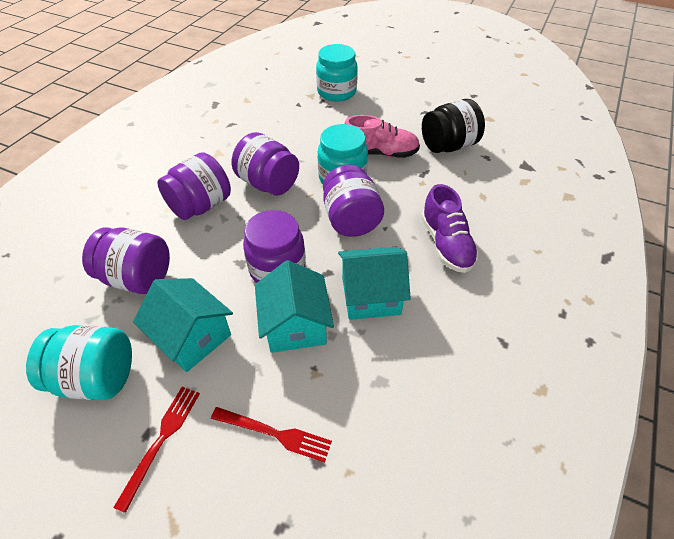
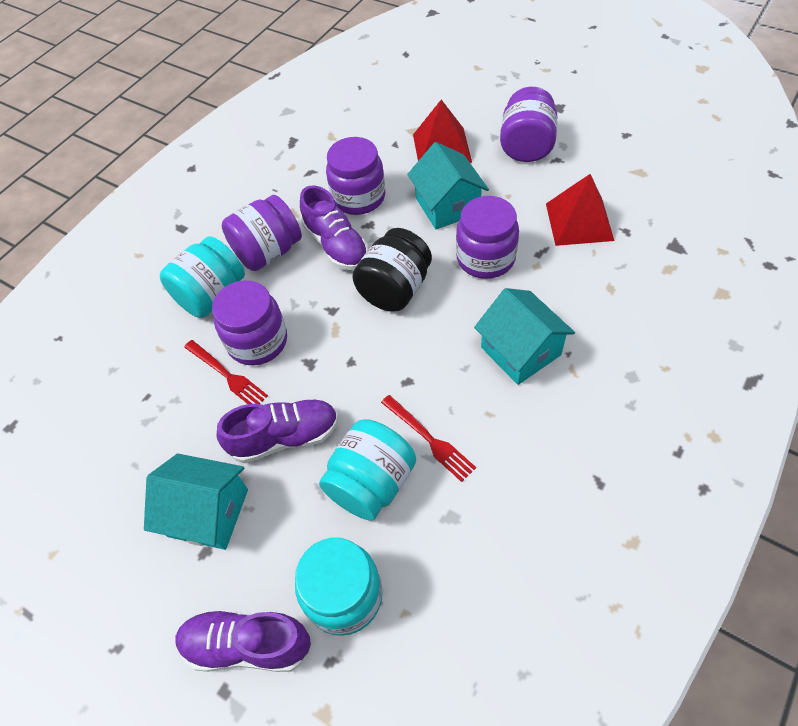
pink shoe: 1 -> 0
purple shoe: 1 -> 3
red pyramid: 0 -> 2

